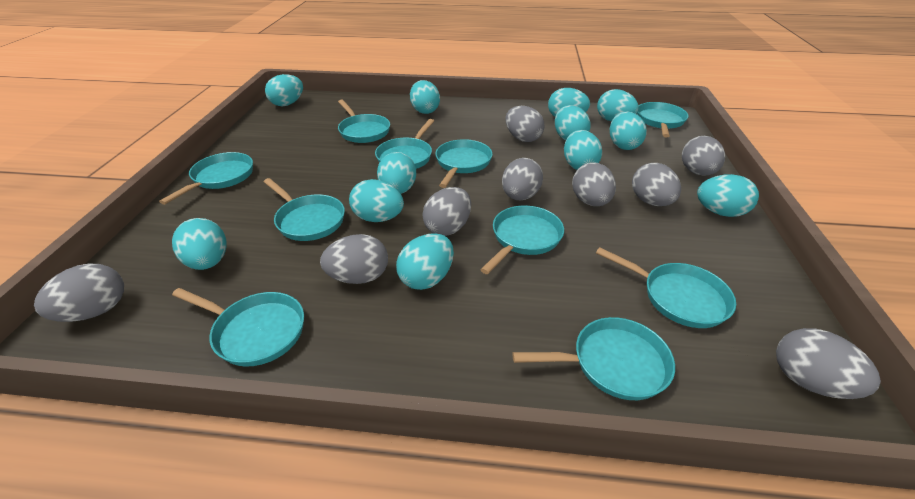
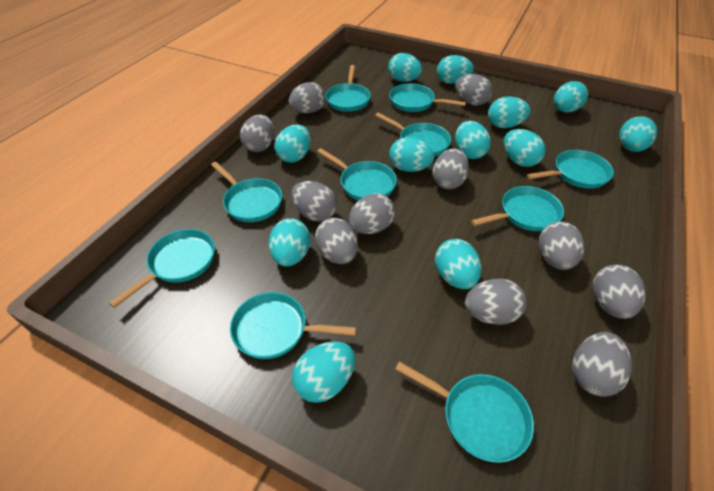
grey egg: 9 -> 11

